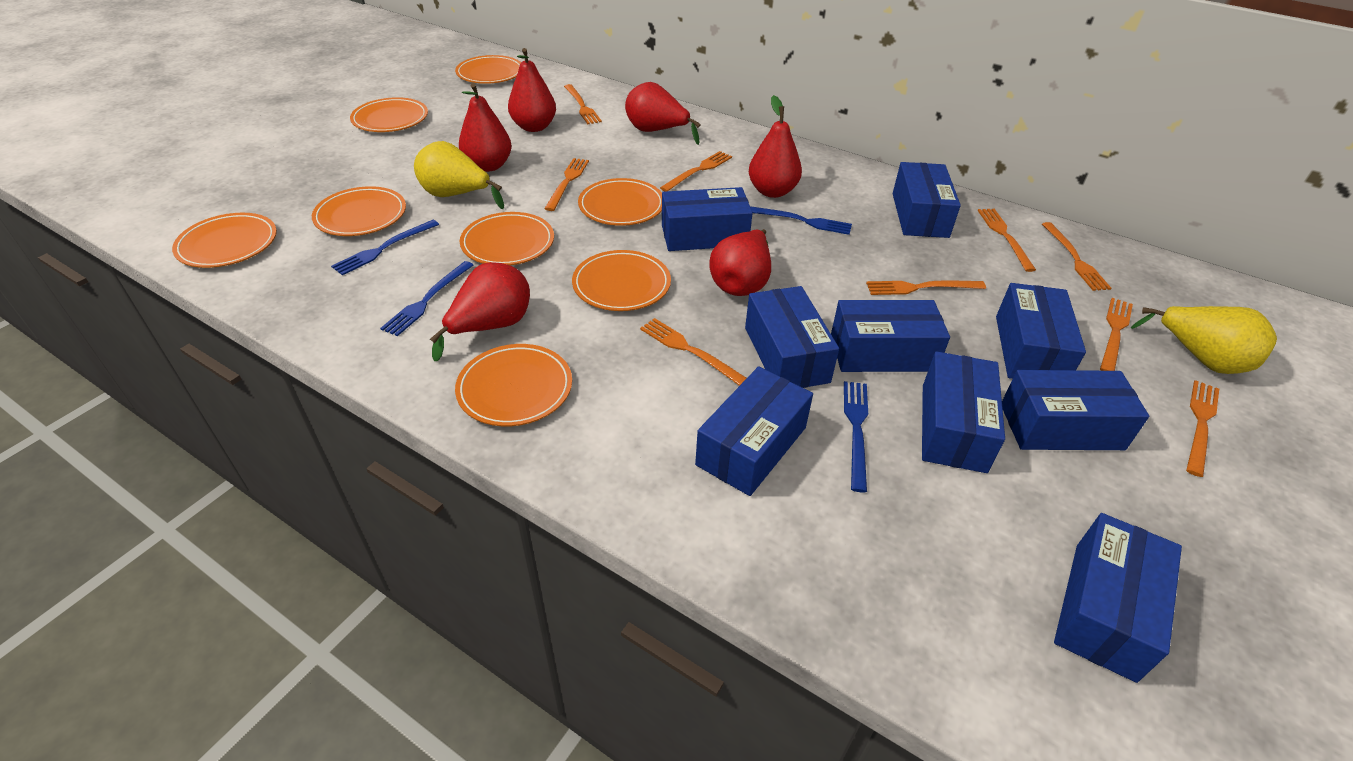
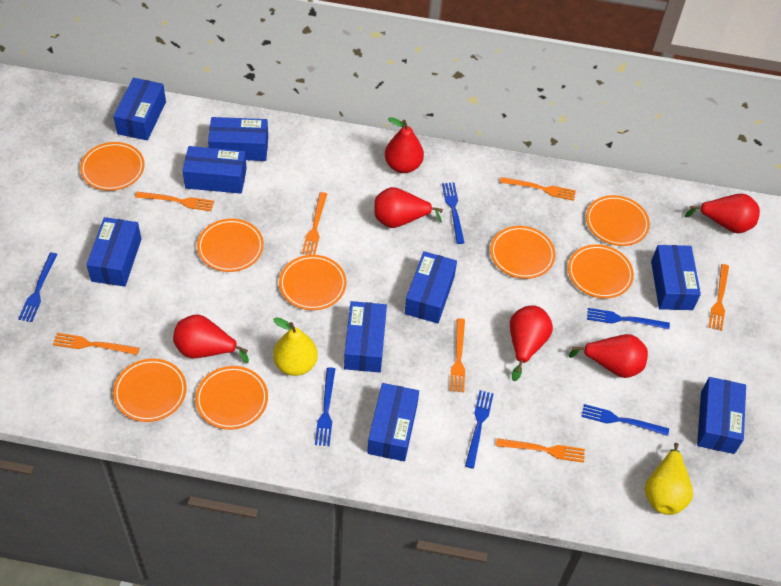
blue fork: 4 -> 6
orange fork: 9 -> 7

